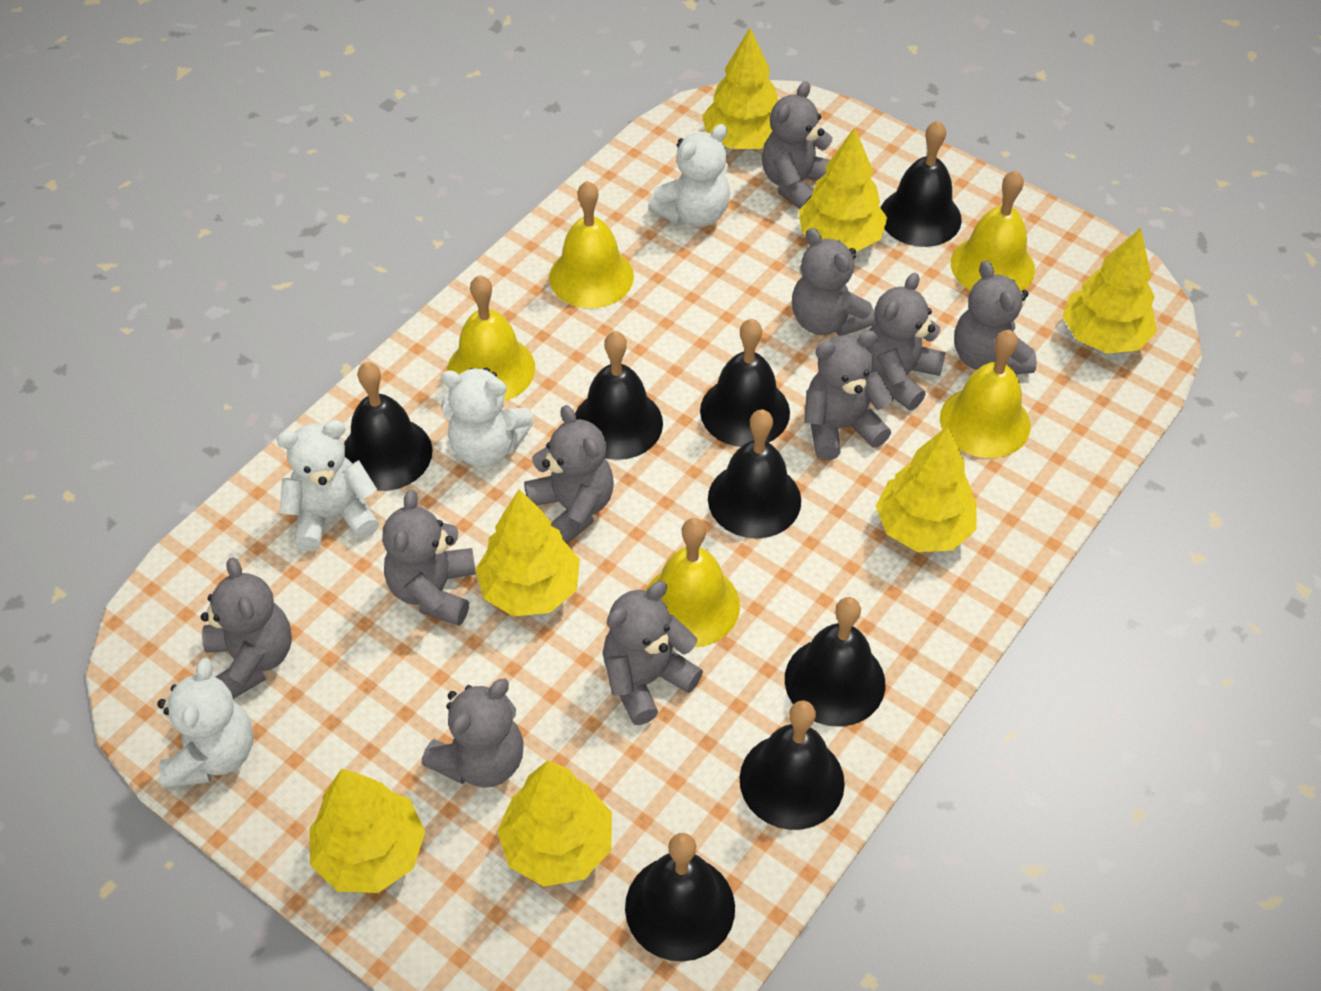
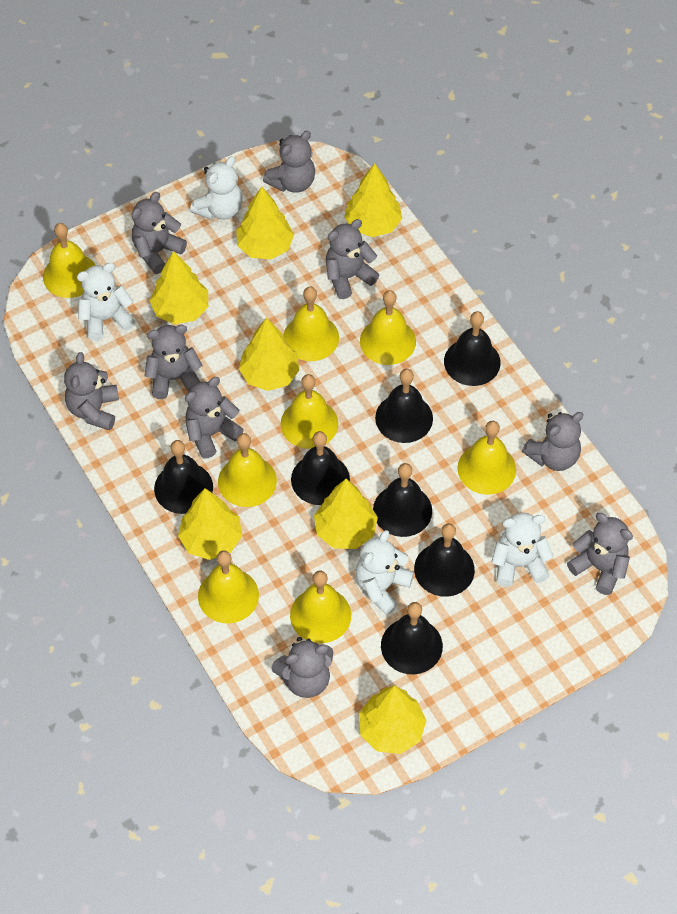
black bell: 8 -> 7
grey teddy bear: 10 -> 9
yellow bell: 5 -> 8

